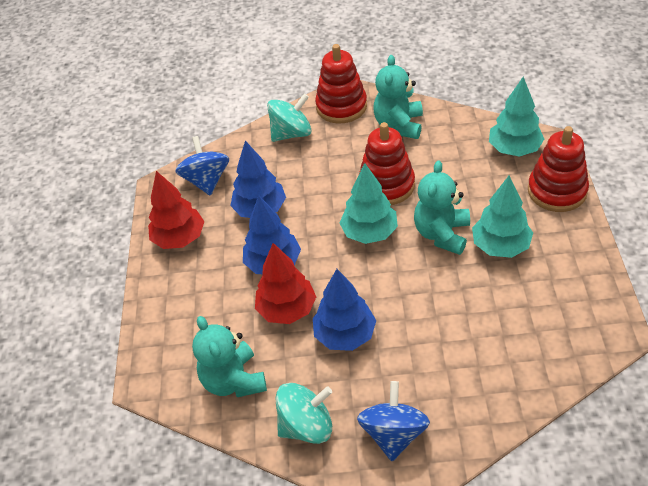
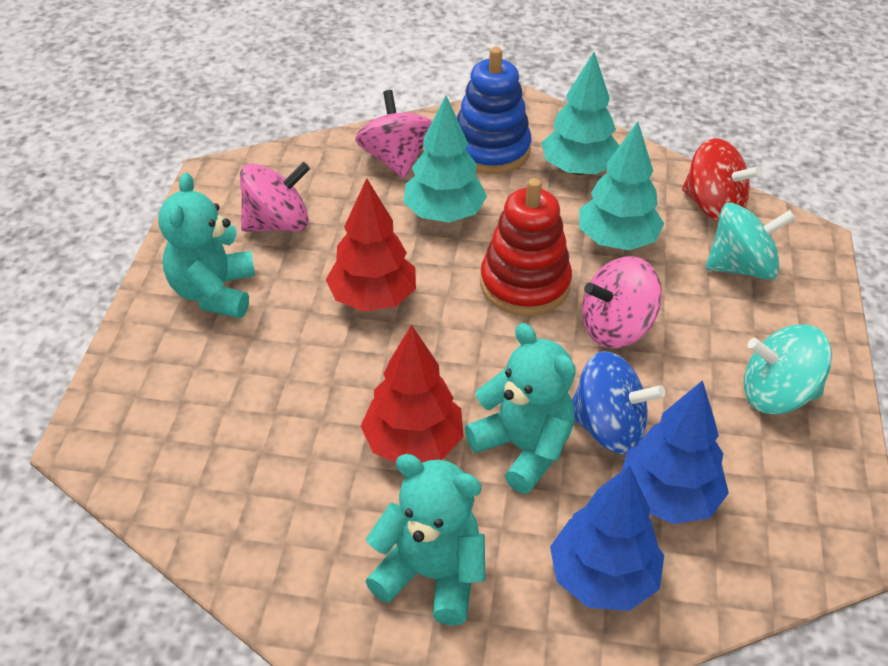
blue spinning top: 2 -> 1
blue stacking toy: 0 -> 1
blue tree: 3 -> 2
pink spinning top: 0 -> 3
red spinning top: 0 -> 1
red stacking toy: 3 -> 1

